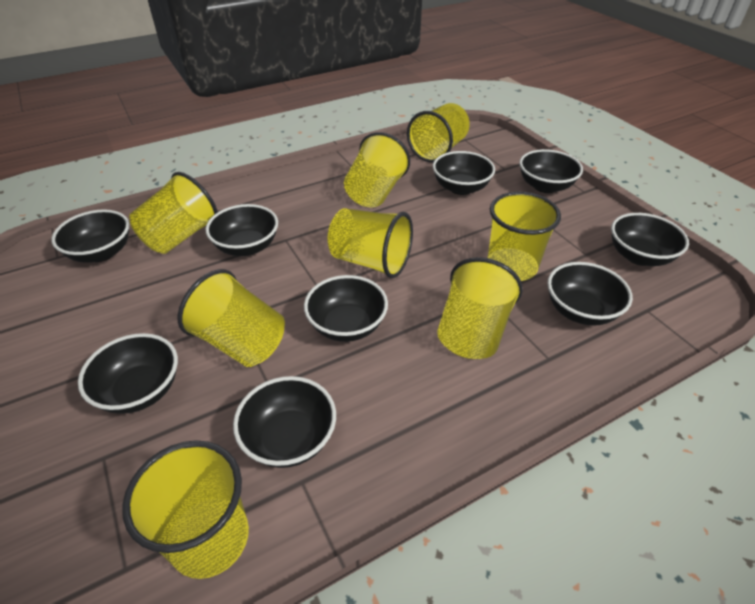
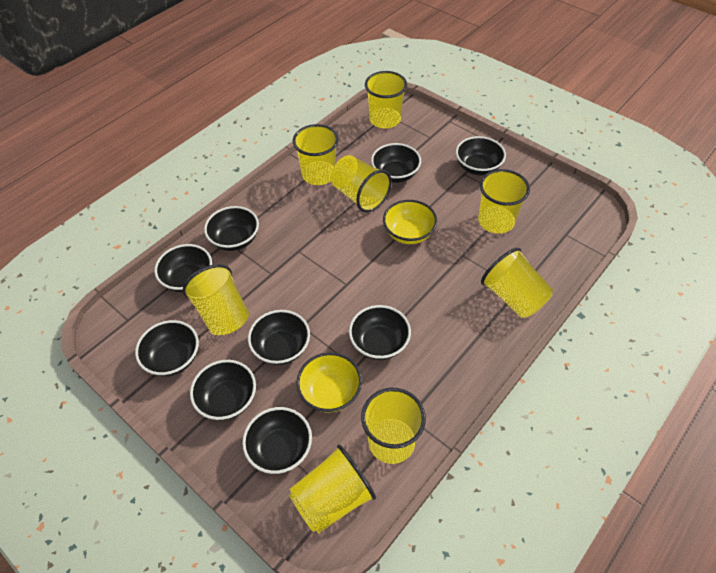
yellow bowl: 0 -> 2

